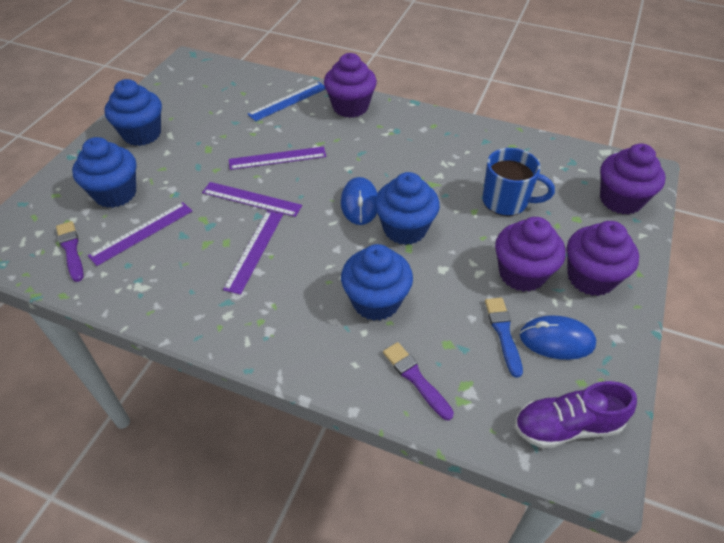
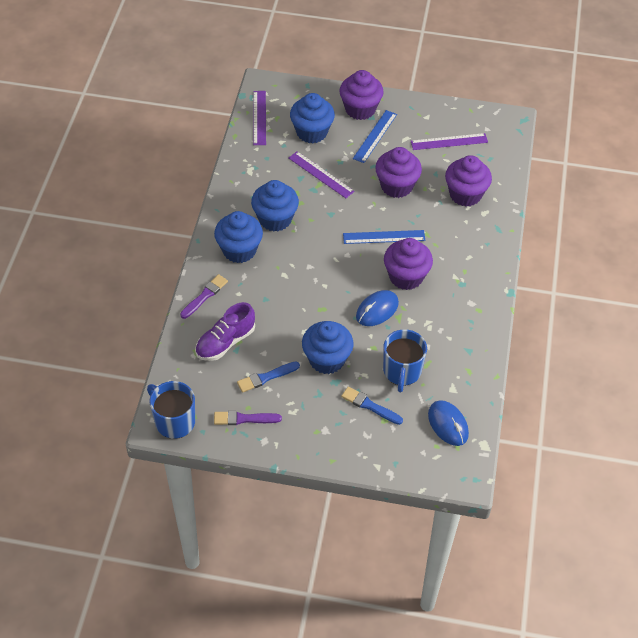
blue brush: 1 -> 2
blue mug: 1 -> 2
blue ruler: 1 -> 2
purple ruler: 4 -> 3

